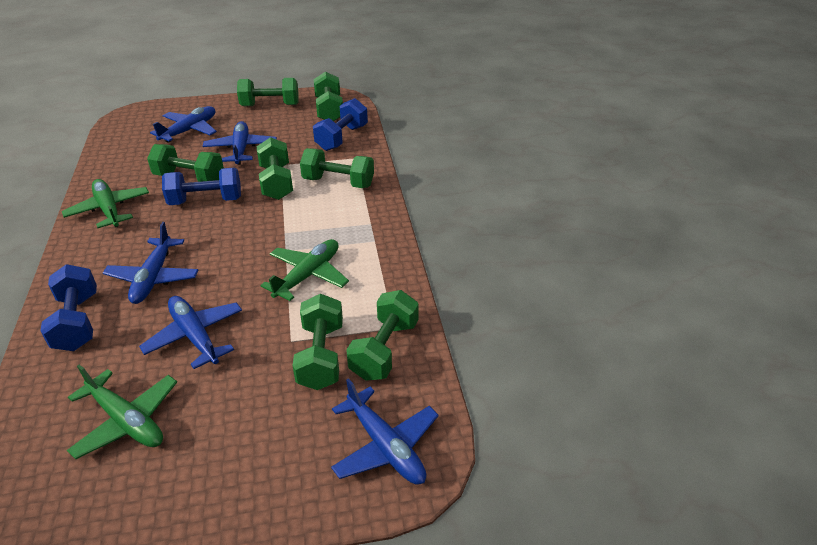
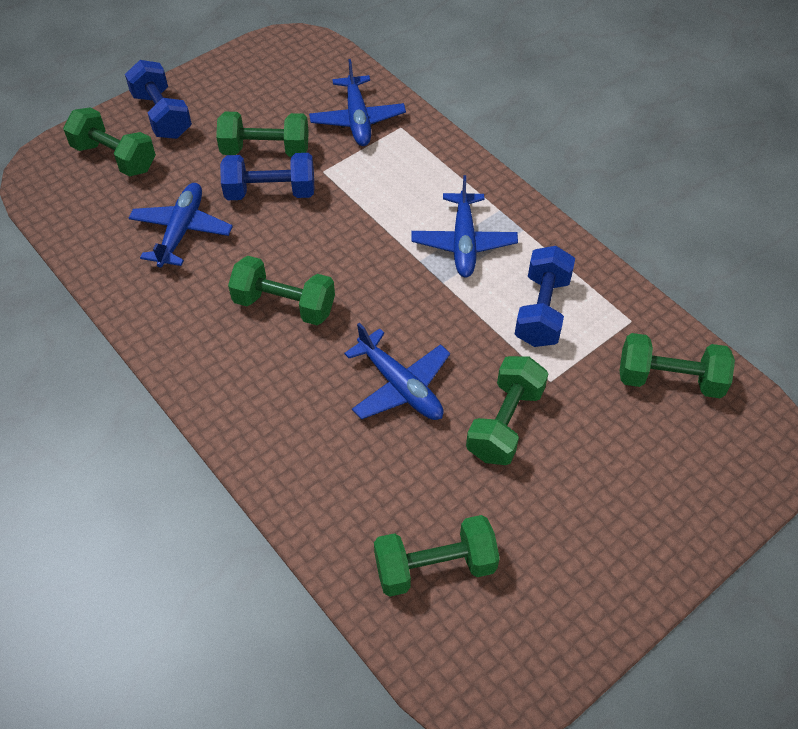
blue plane: 5 -> 4
green dumbbell: 7 -> 6
green plane: 3 -> 0

